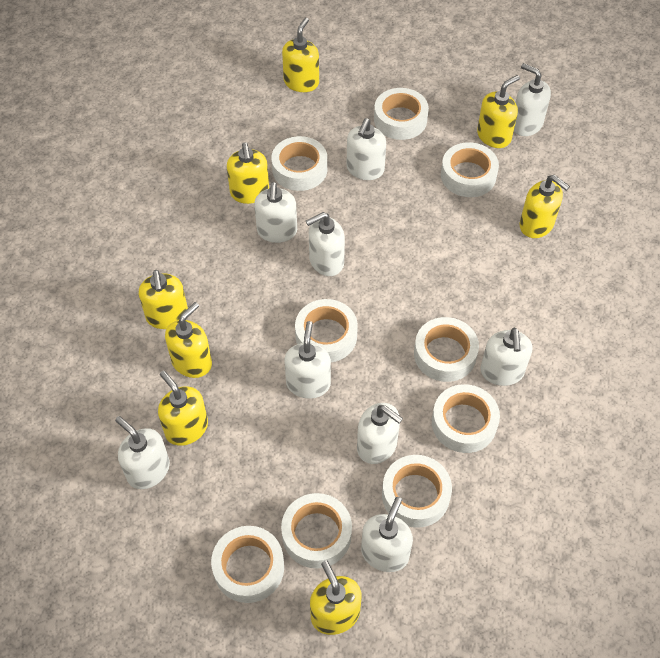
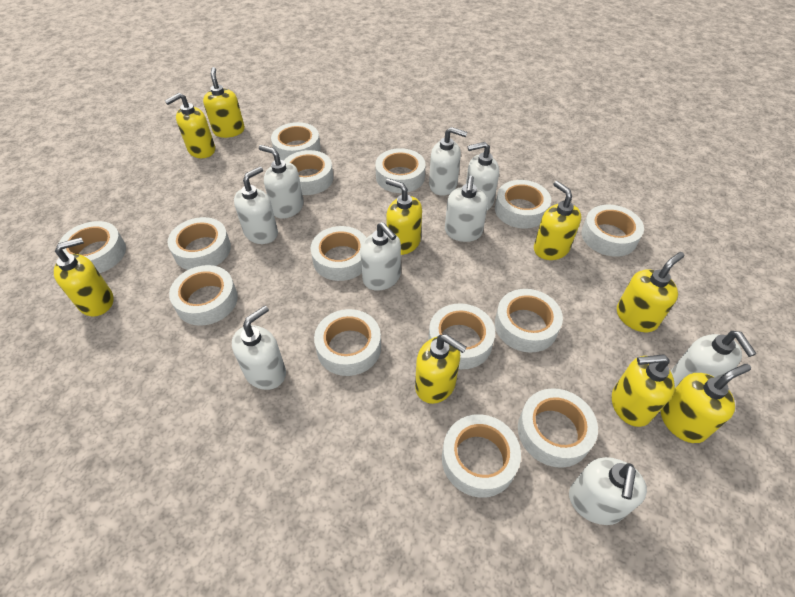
white tape: 9 -> 14
yellow soap dispenser: 8 -> 9

